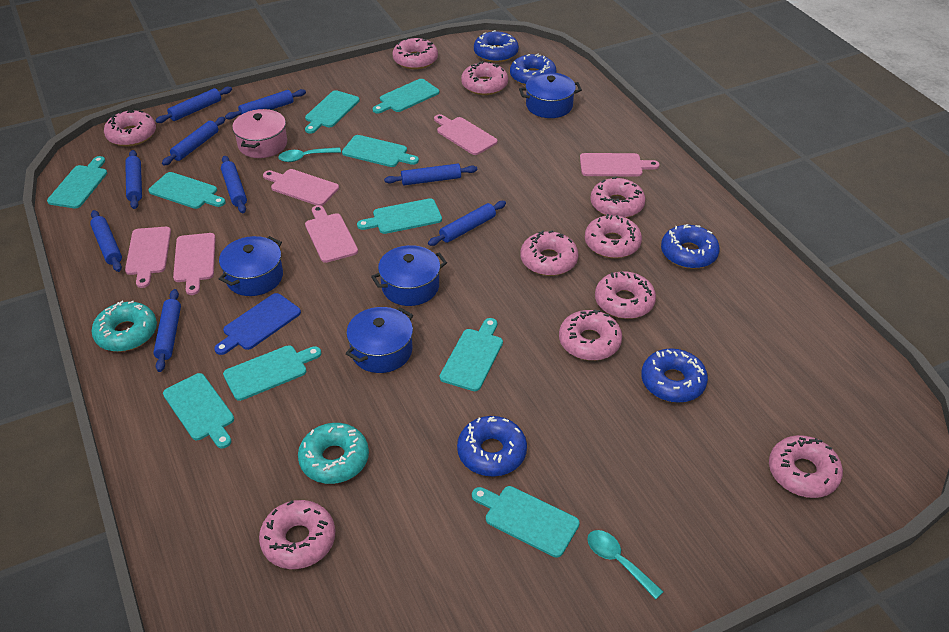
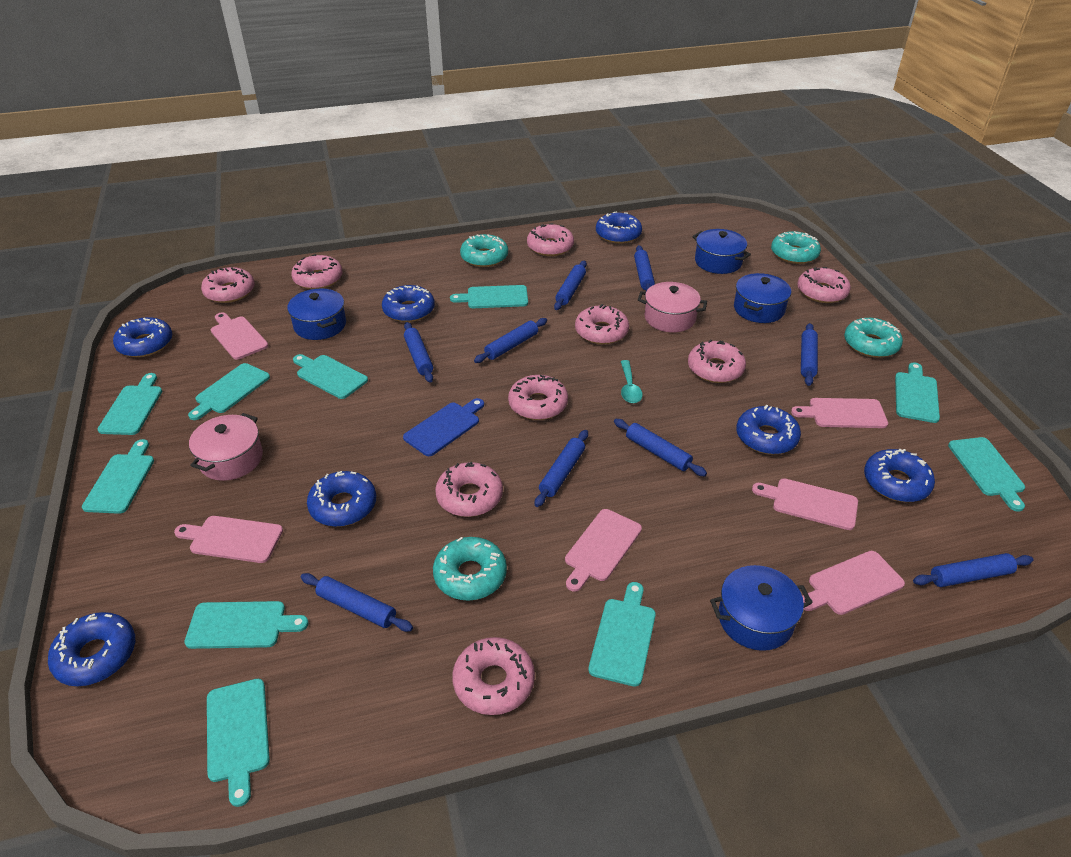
blue donut: 5 -> 7
pink donut: 10 -> 9
pink pot: 1 -> 2
turquoise donut: 2 -> 4
turquoise spoon: 2 -> 1

